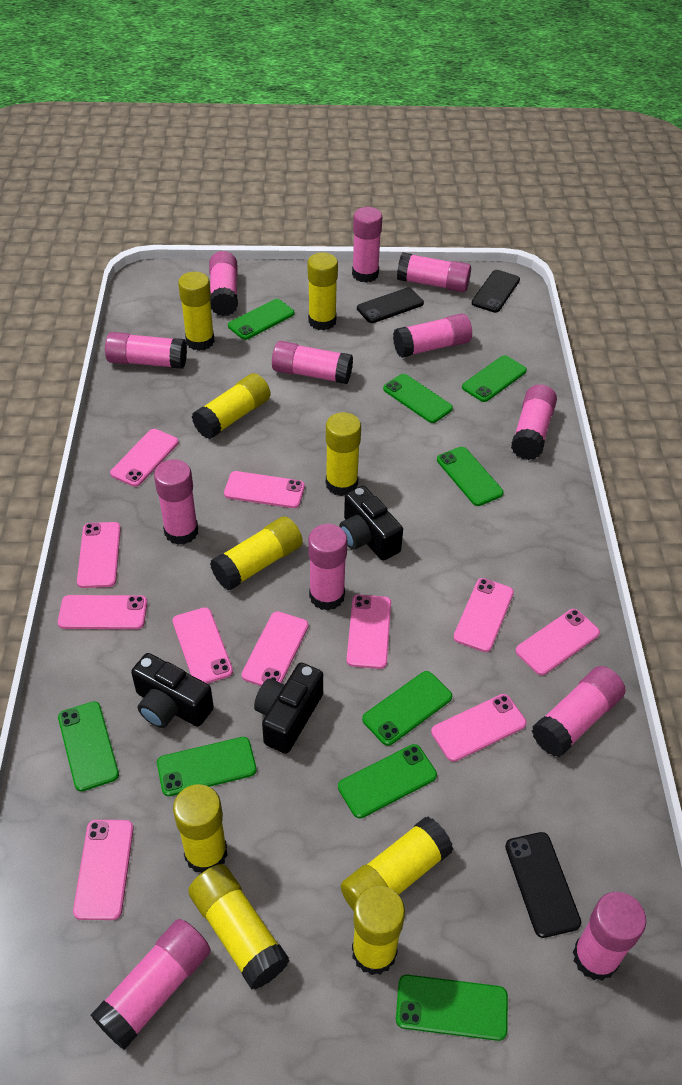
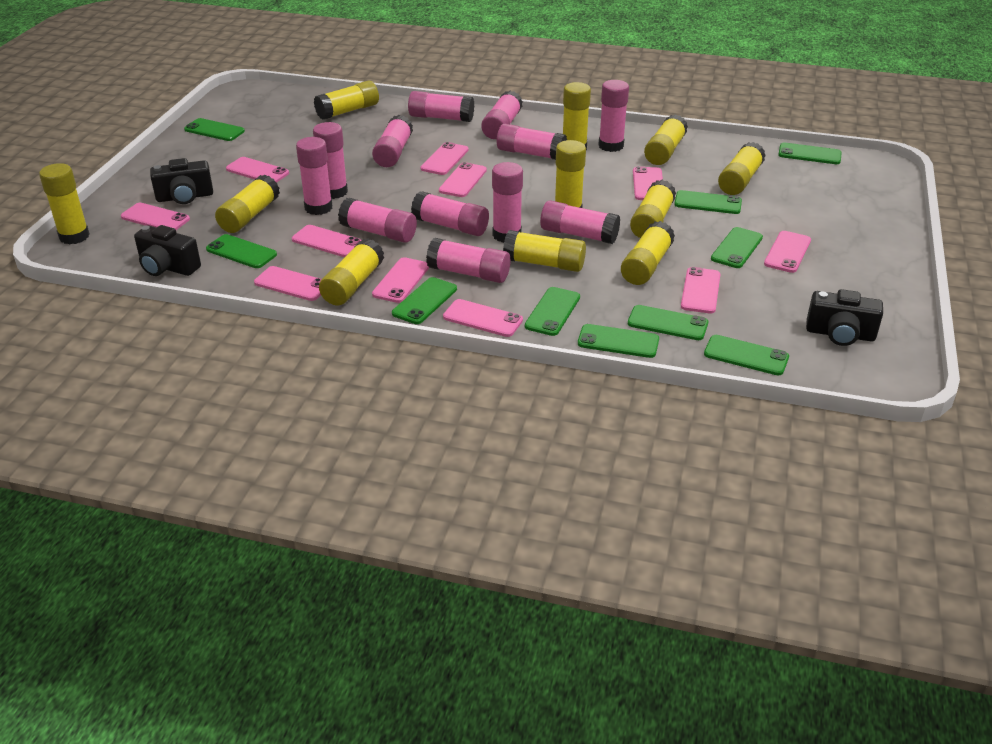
black phone: 3 -> 0
green phone: 9 -> 10
yellow glue stick: 9 -> 11

